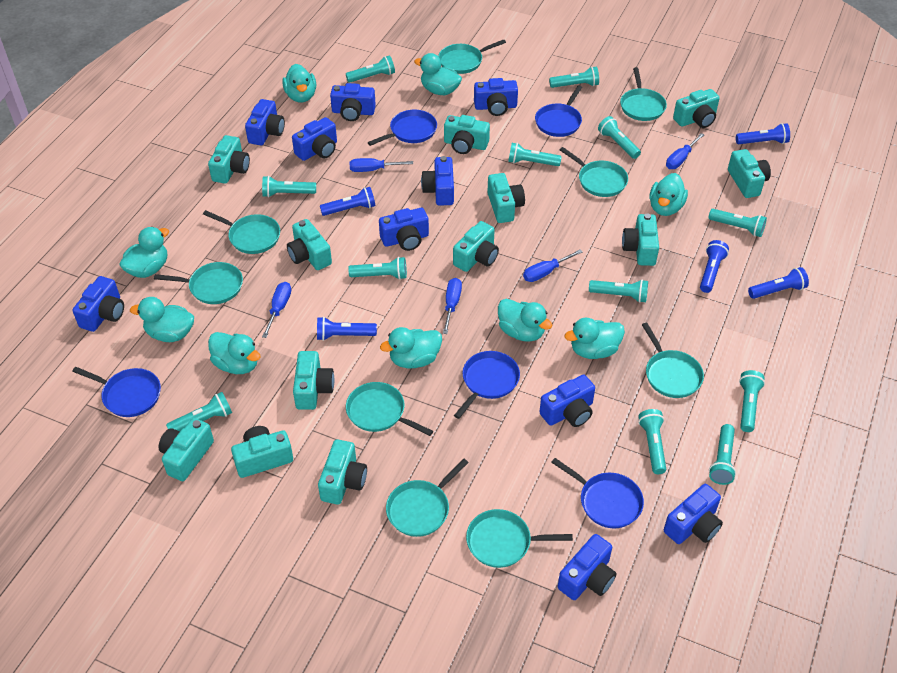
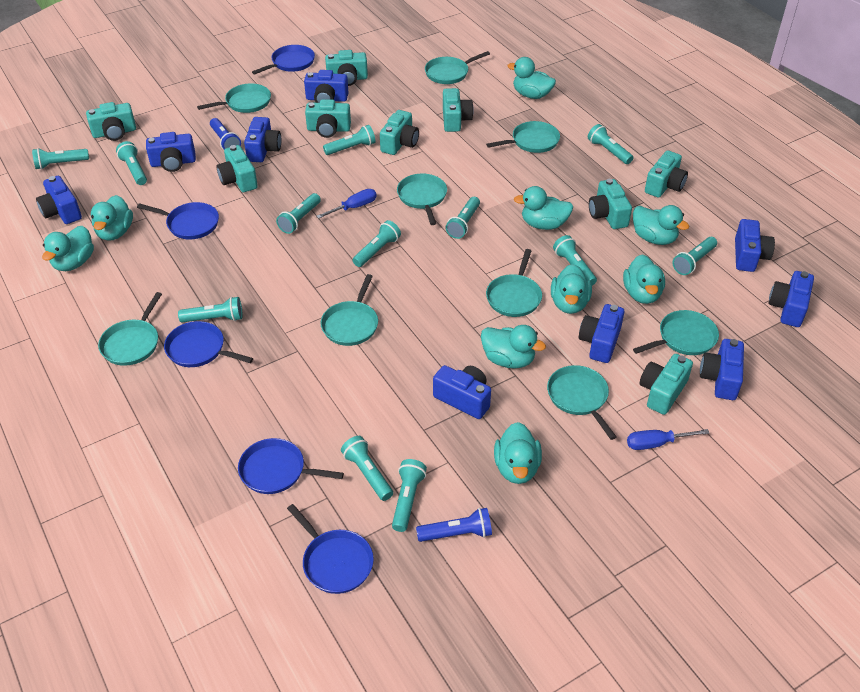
blue camera: 10 -> 9
blue flashlight: 5 -> 2
blue screwdriver: 5 -> 2
turquoise camera: 12 -> 9

